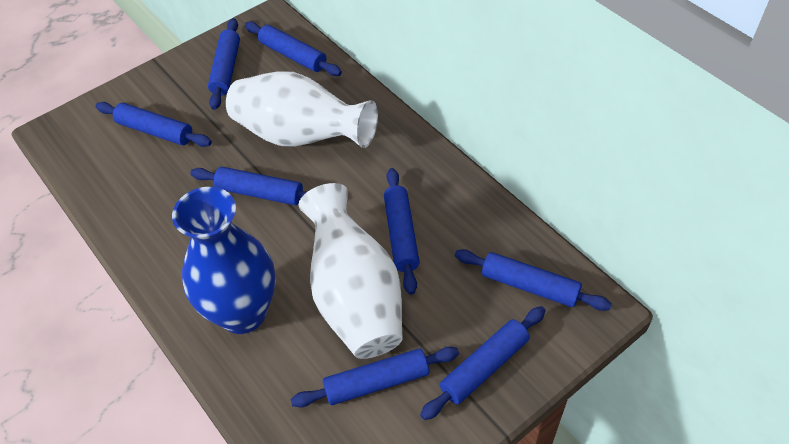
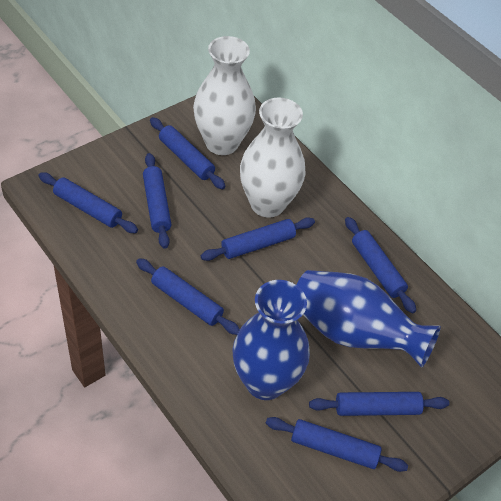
blue vase: 1 -> 2

